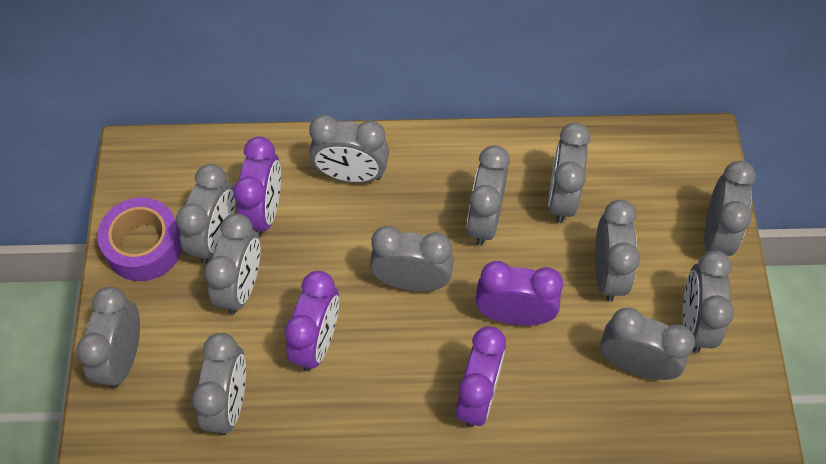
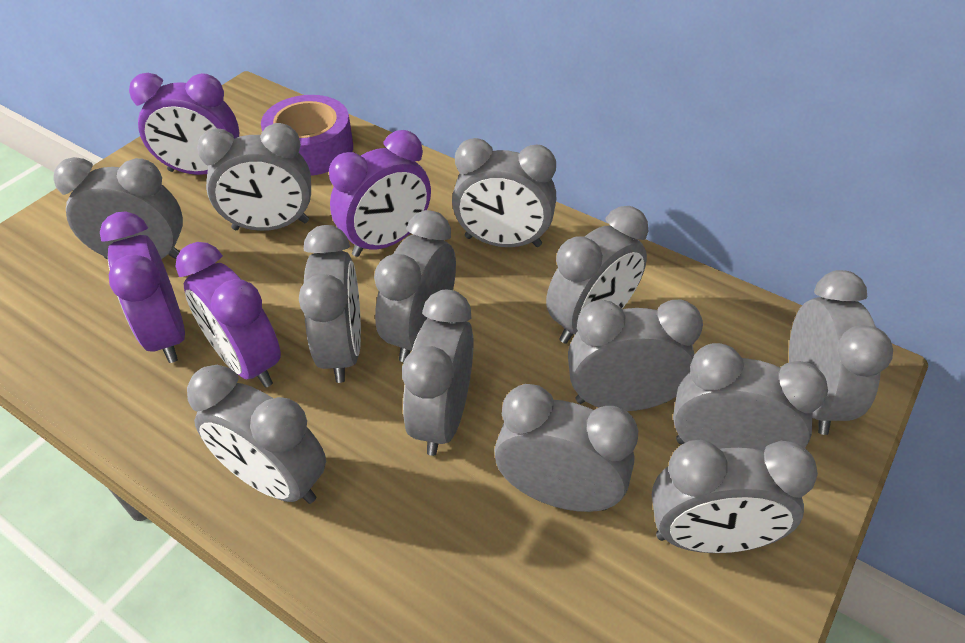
grey clock: 12 -> 13

